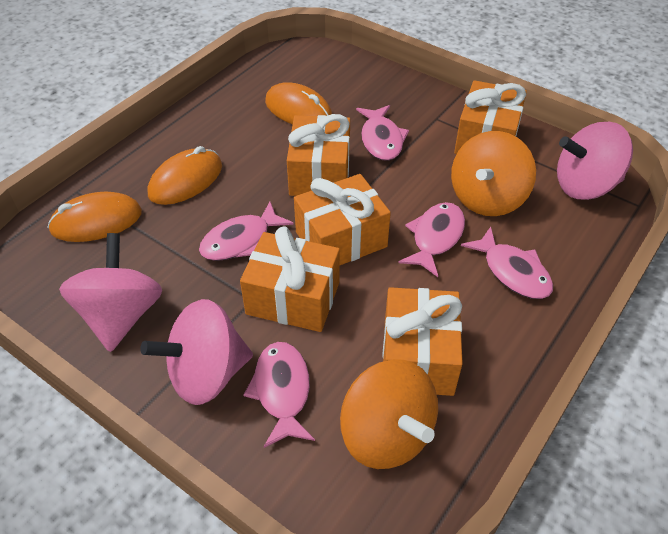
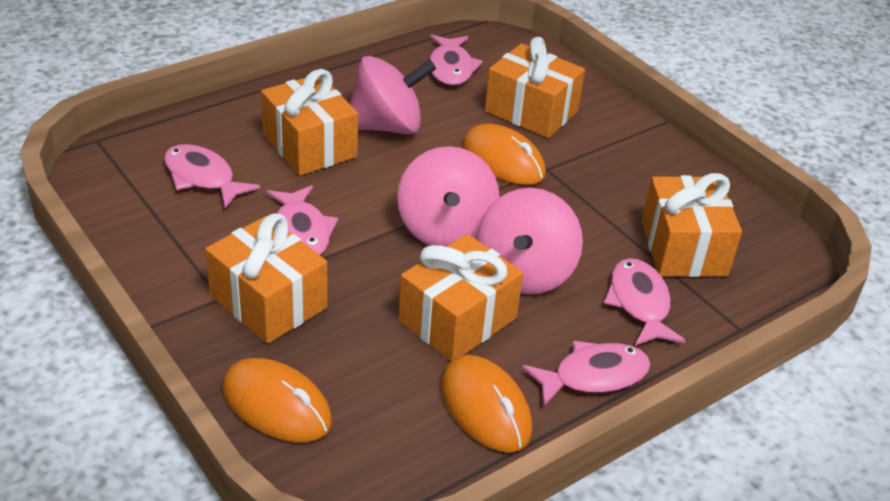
orange spinning top: 2 -> 0

